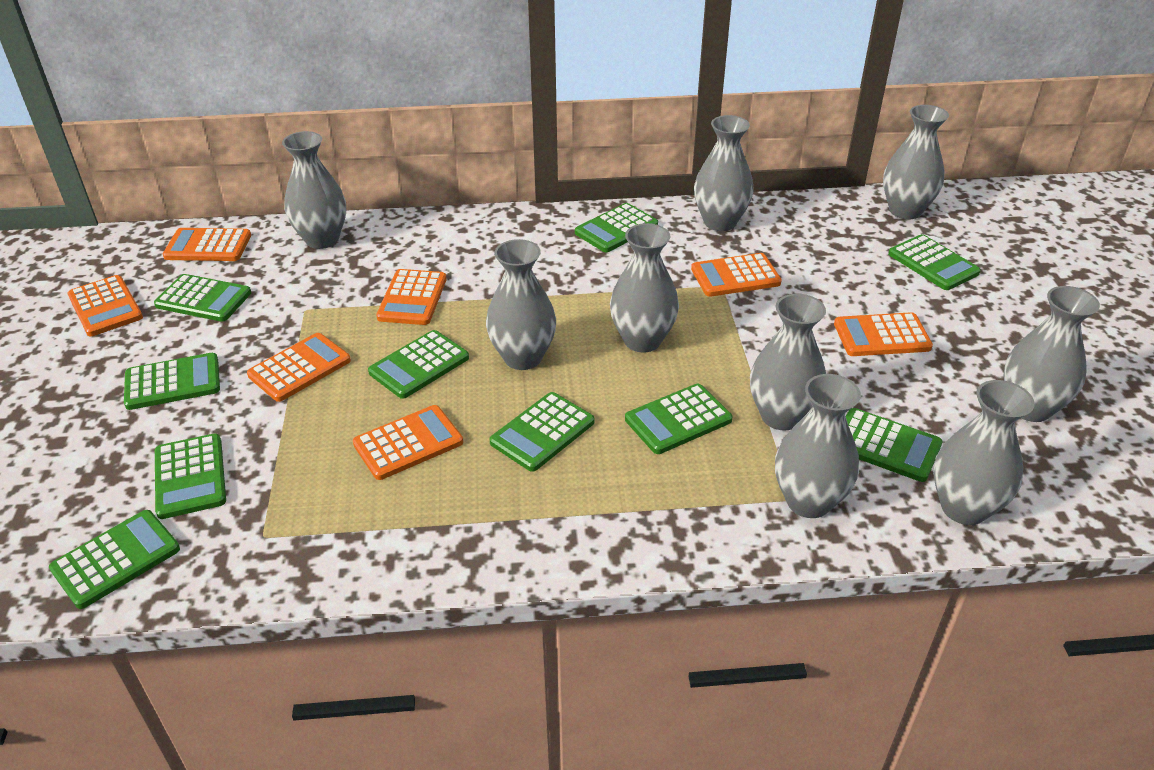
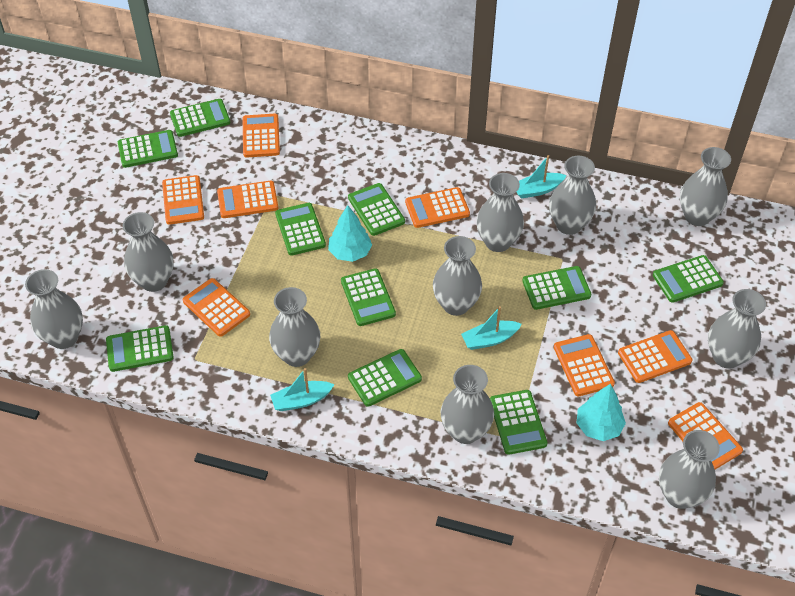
grey vase: 9 -> 10
orange calculator: 7 -> 8
turquoise boat: 0 -> 3
turquoise tree: 0 -> 2

